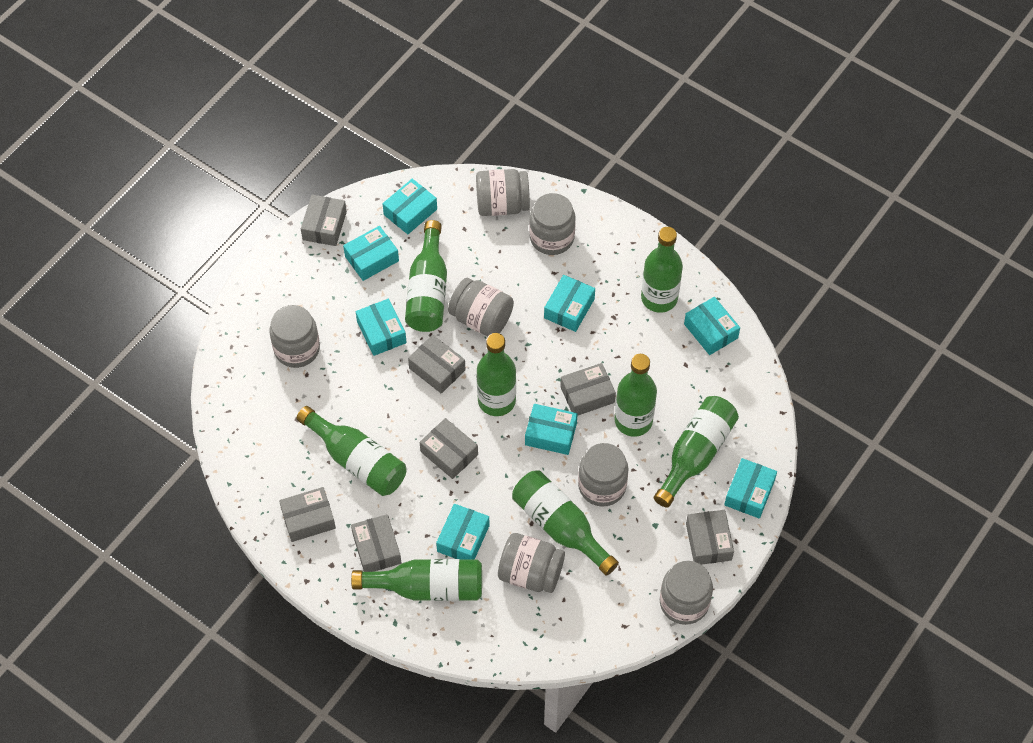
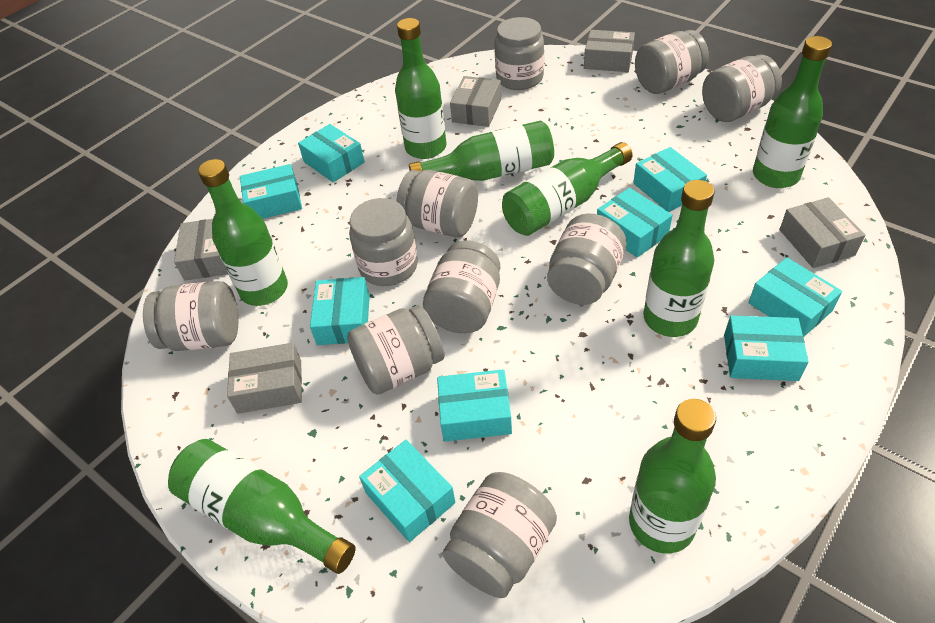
grey box: 7 -> 5
grey jar: 7 -> 10
turquoise box: 8 -> 9

